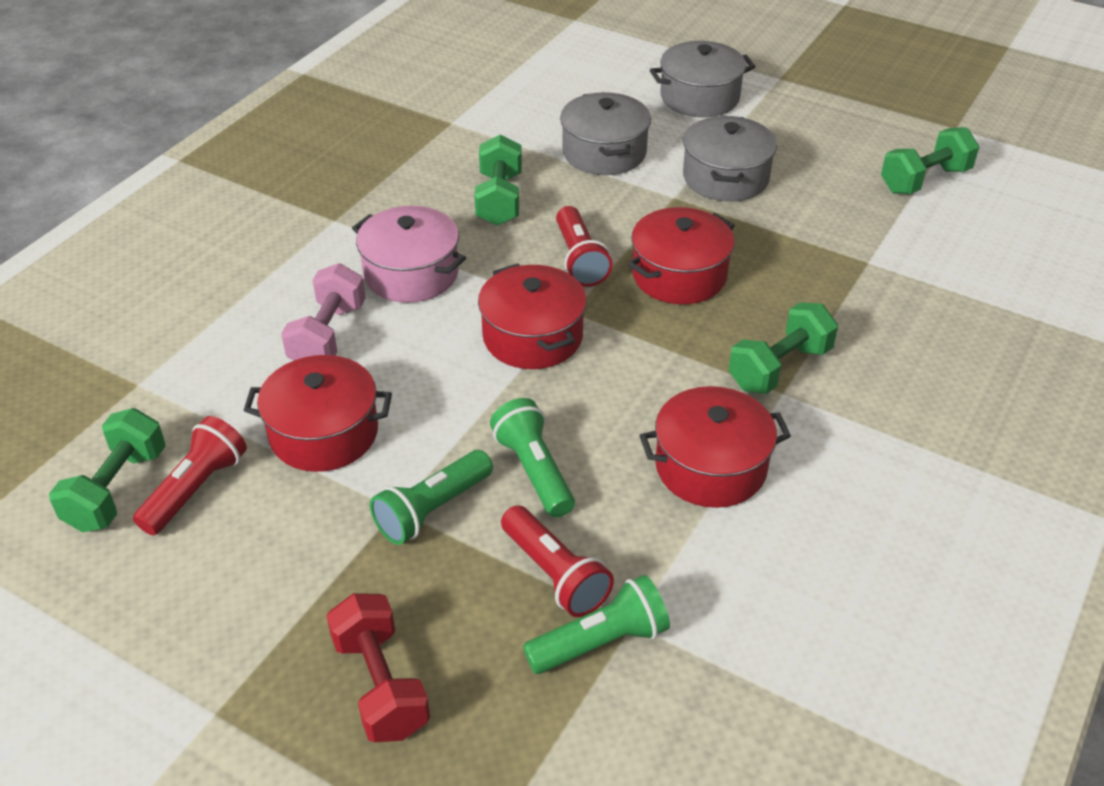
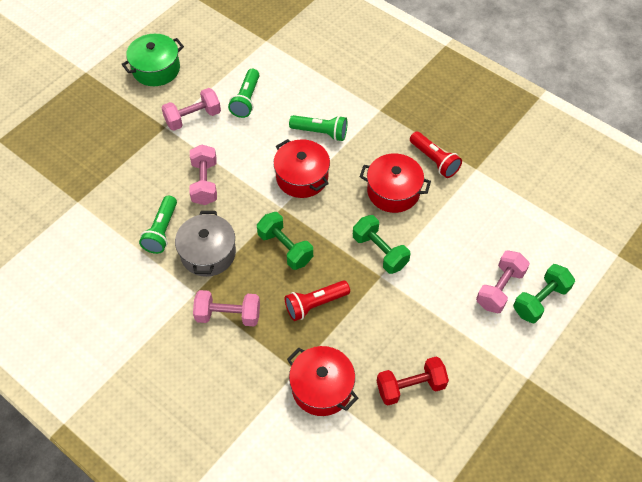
green dumbbell: 4 -> 3
green pot: 0 -> 1
grey pot: 3 -> 1
pink dumbbell: 1 -> 4
pink pot: 1 -> 0
red flashlight: 3 -> 2
red pot: 4 -> 3

